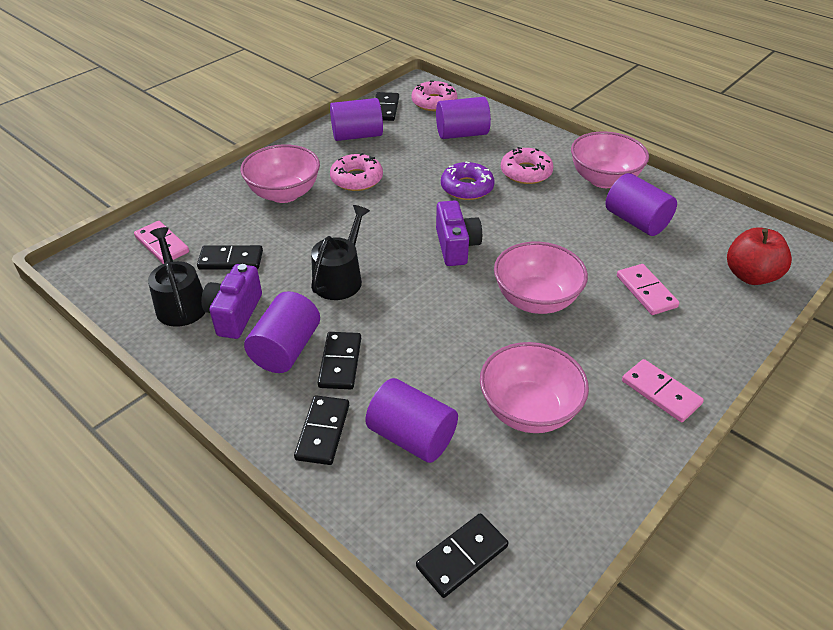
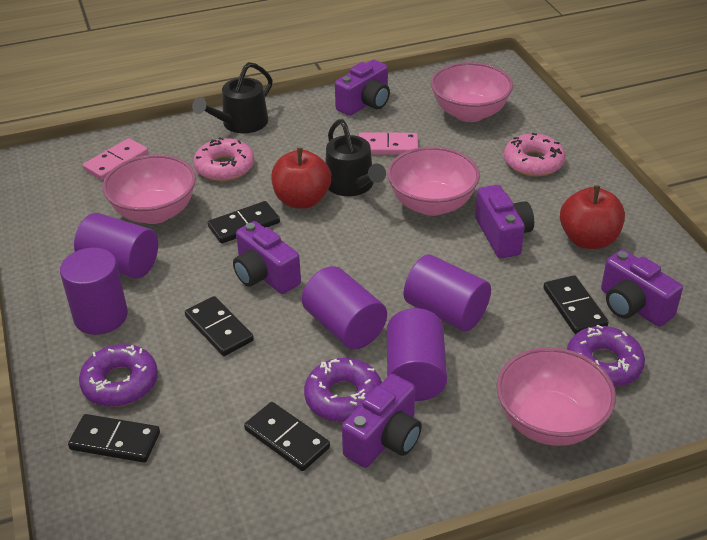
pink domino: 3 -> 2
pink donut: 3 -> 2
purple camera: 2 -> 5
purple donut: 1 -> 3
red apple: 1 -> 2

